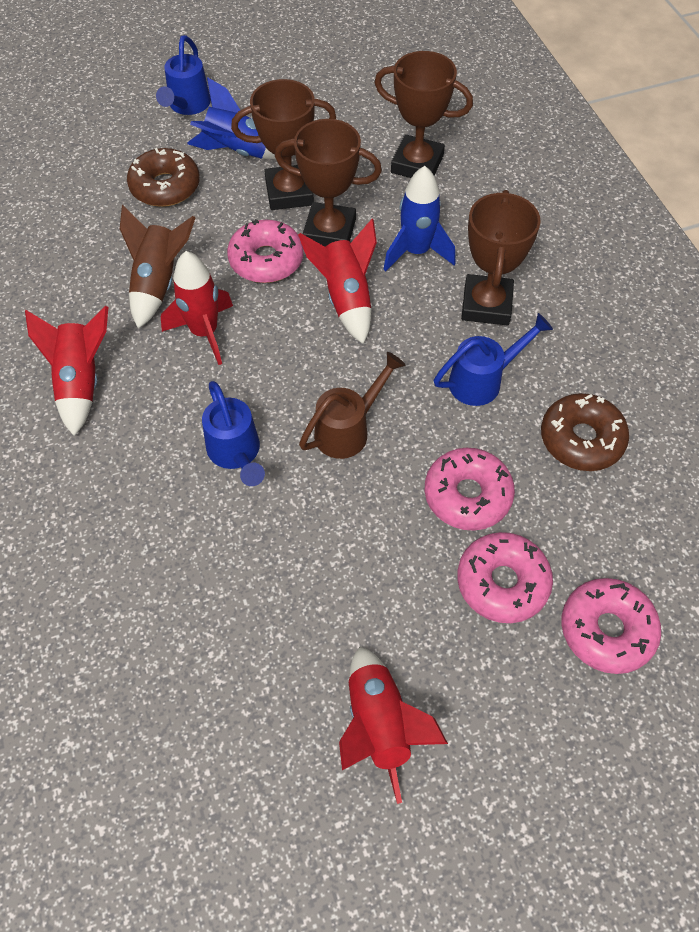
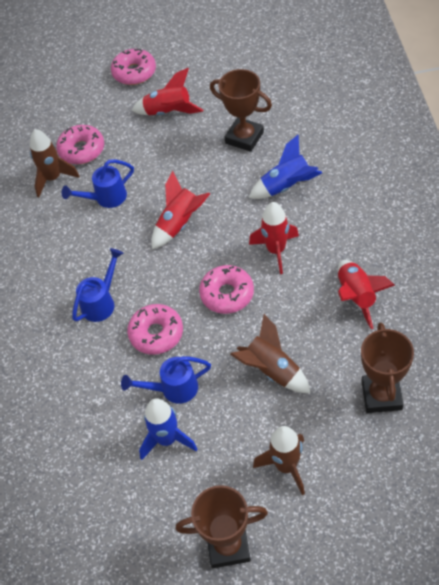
brown donut: 2 -> 0
brown rocket: 1 -> 3
brown trophy: 4 -> 3
brown watering can: 1 -> 0

